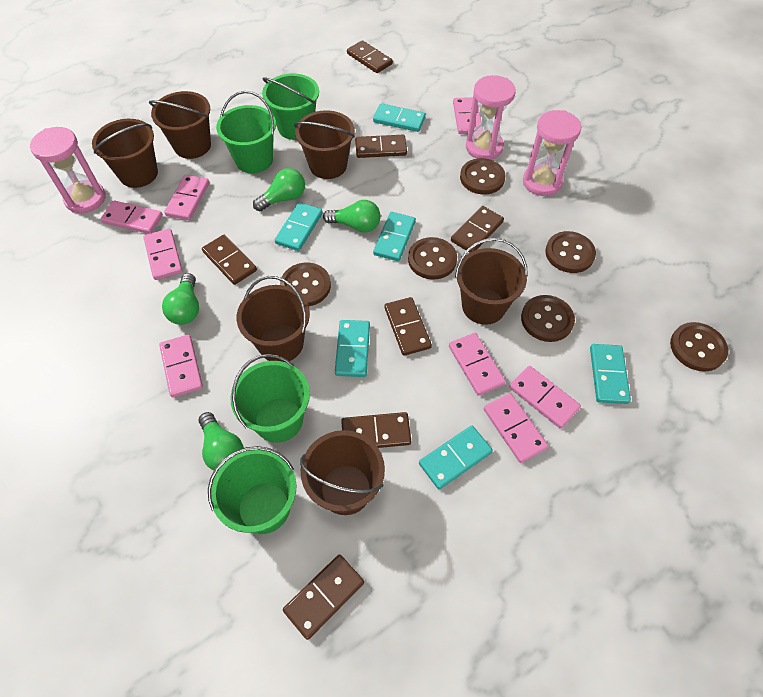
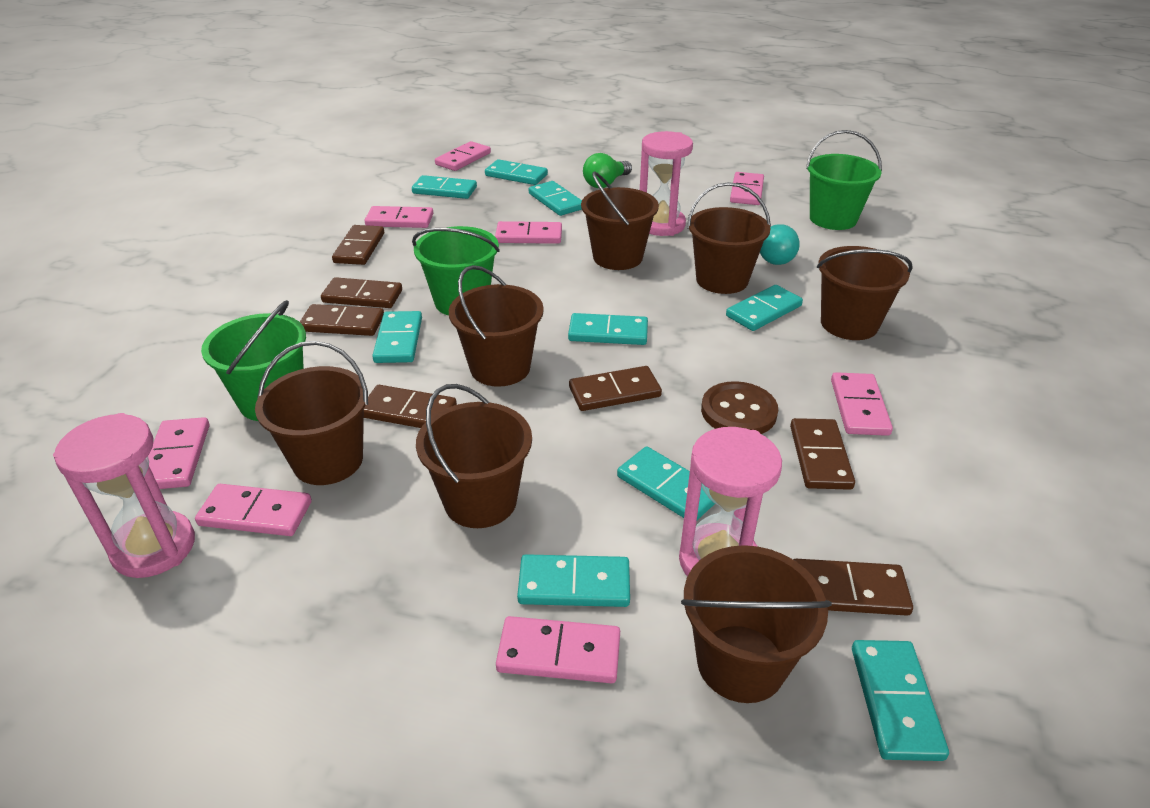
brown bucket: 6 -> 7
brown button: 6 -> 1
green bucket: 4 -> 3
green light bulb: 4 -> 1
turquoise domino: 6 -> 9
turquoise light bulb: 0 -> 1

